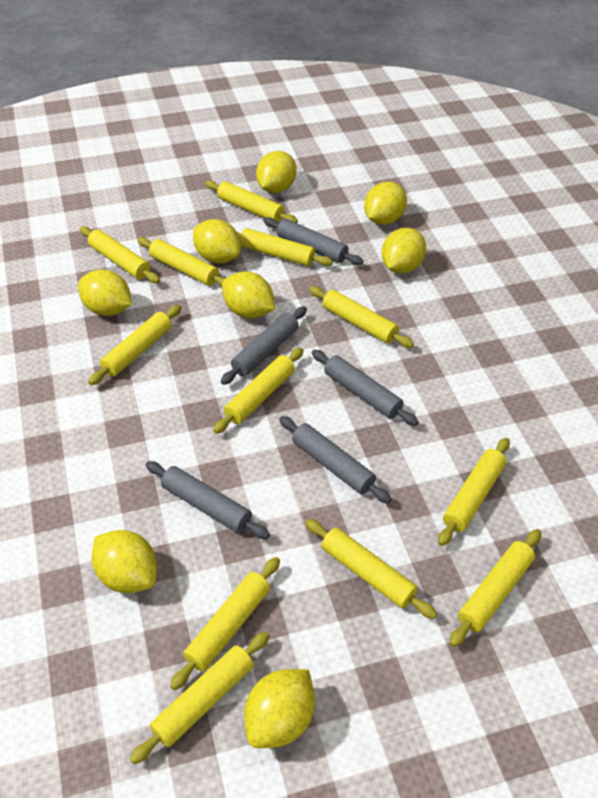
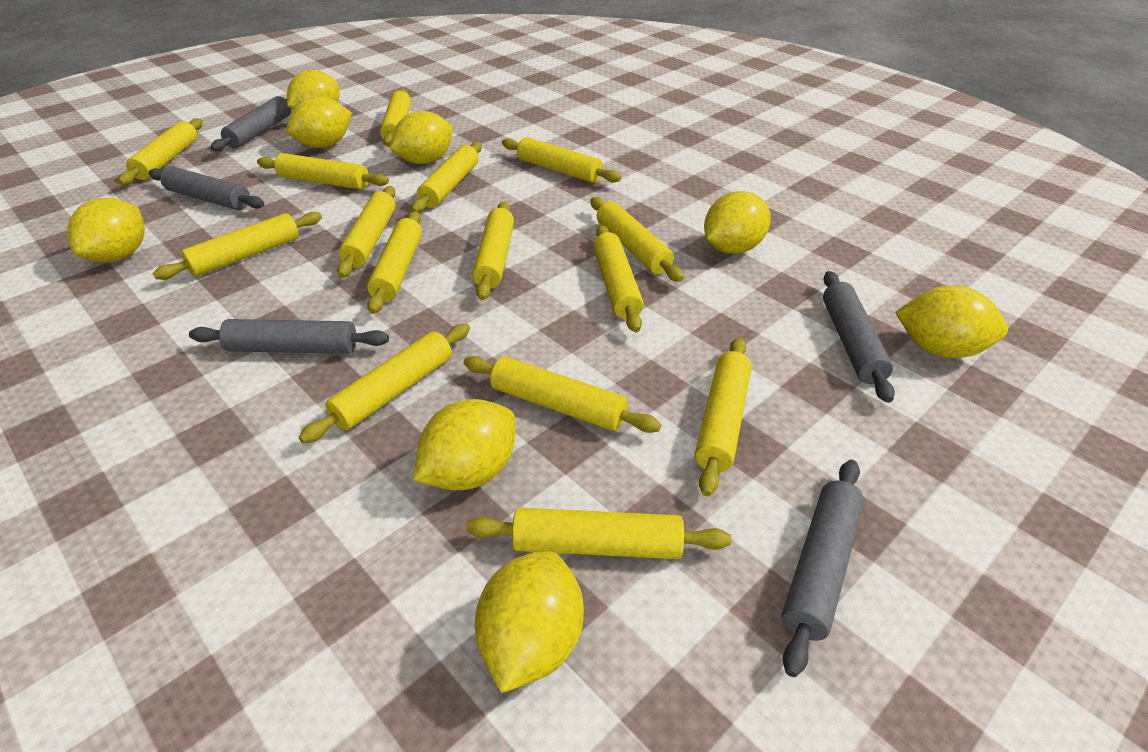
yellow rolling pin: 12 -> 15

